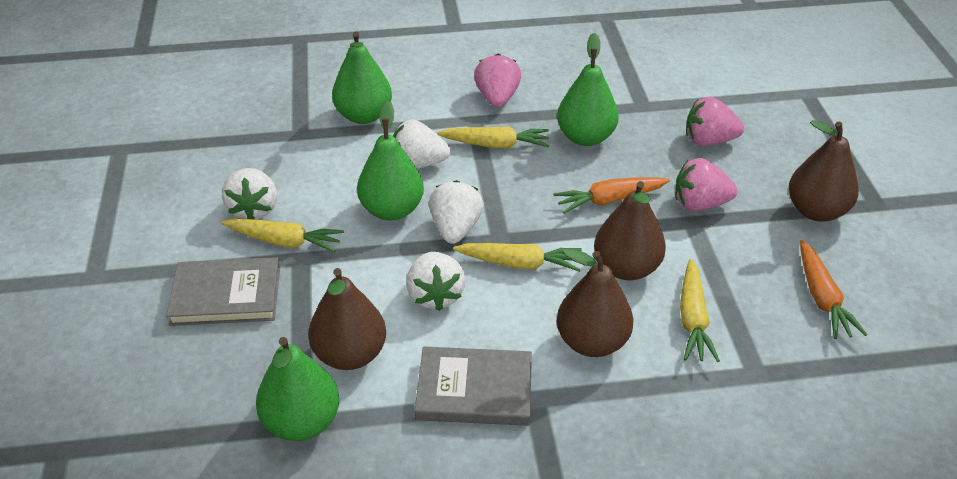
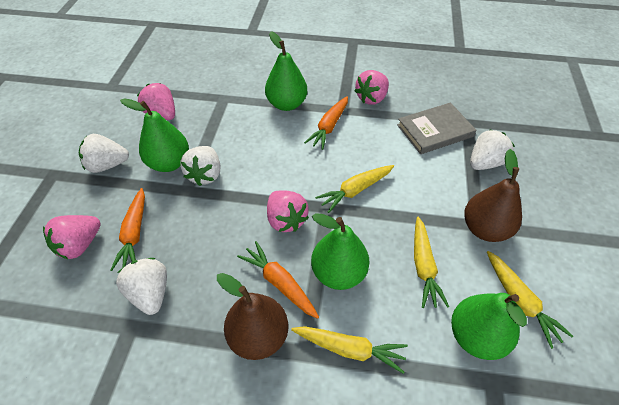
brown pear: 4 -> 2
grey book: 2 -> 1
orange carrot: 2 -> 3
pink strawberry: 3 -> 4

